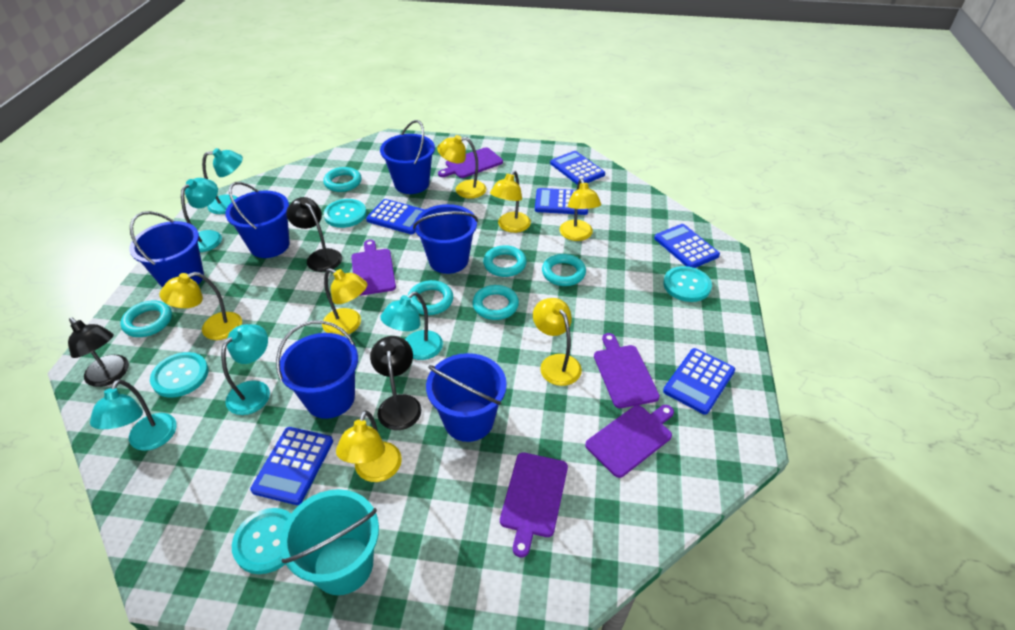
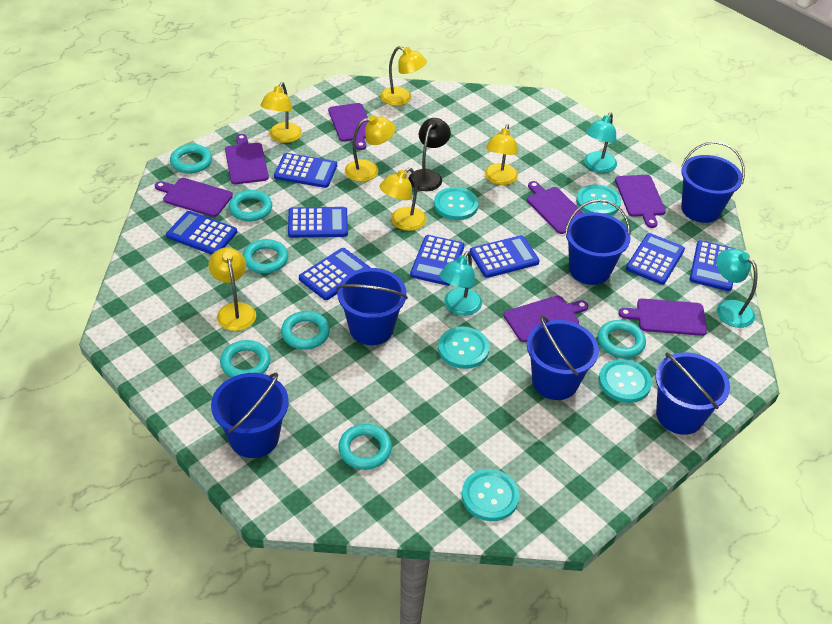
black lamp: 3 -> 1
blue calculator: 6 -> 8
purple cutting board: 5 -> 7
turquoise bucket: 1 -> 0
turquoise button: 4 -> 5
turquoise lamp: 5 -> 3
turquoise ring: 6 -> 7
yellow lamp: 7 -> 6

